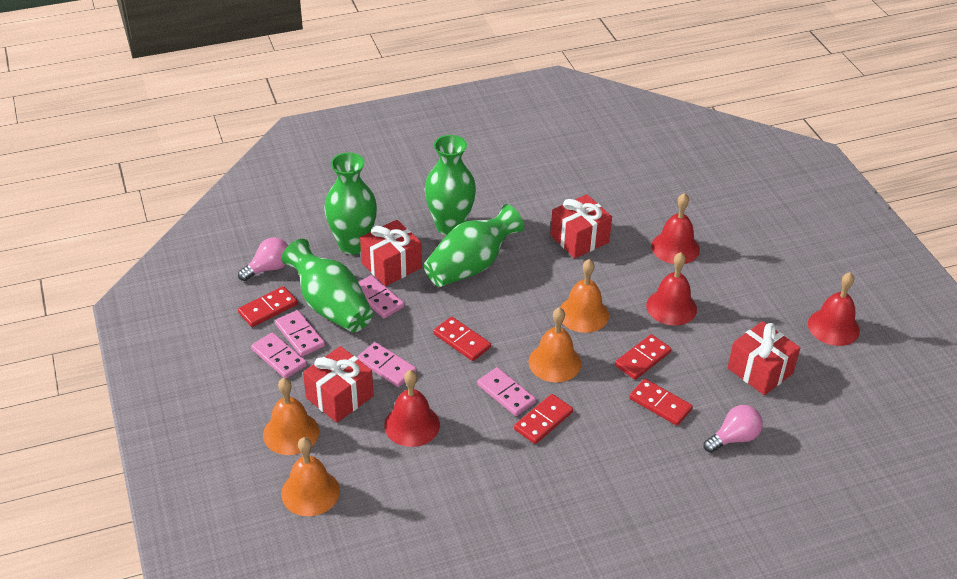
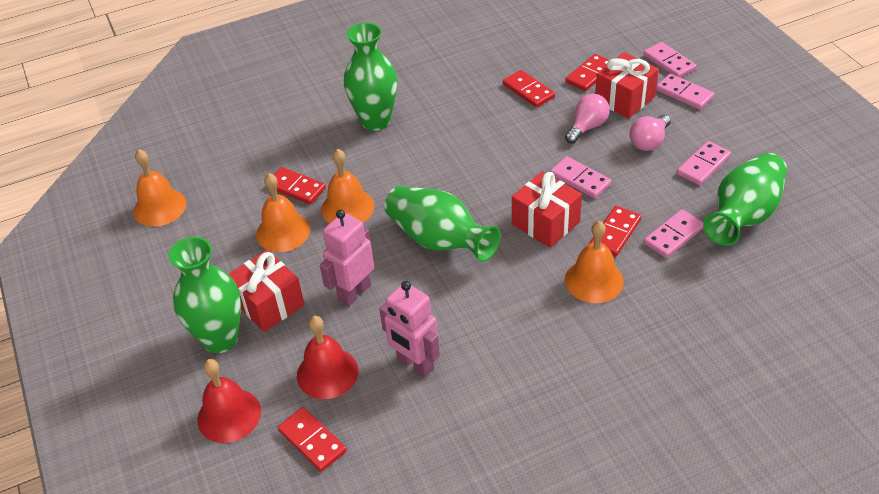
pink robot: 0 -> 2
red bell: 4 -> 2
red gift: 4 -> 3

